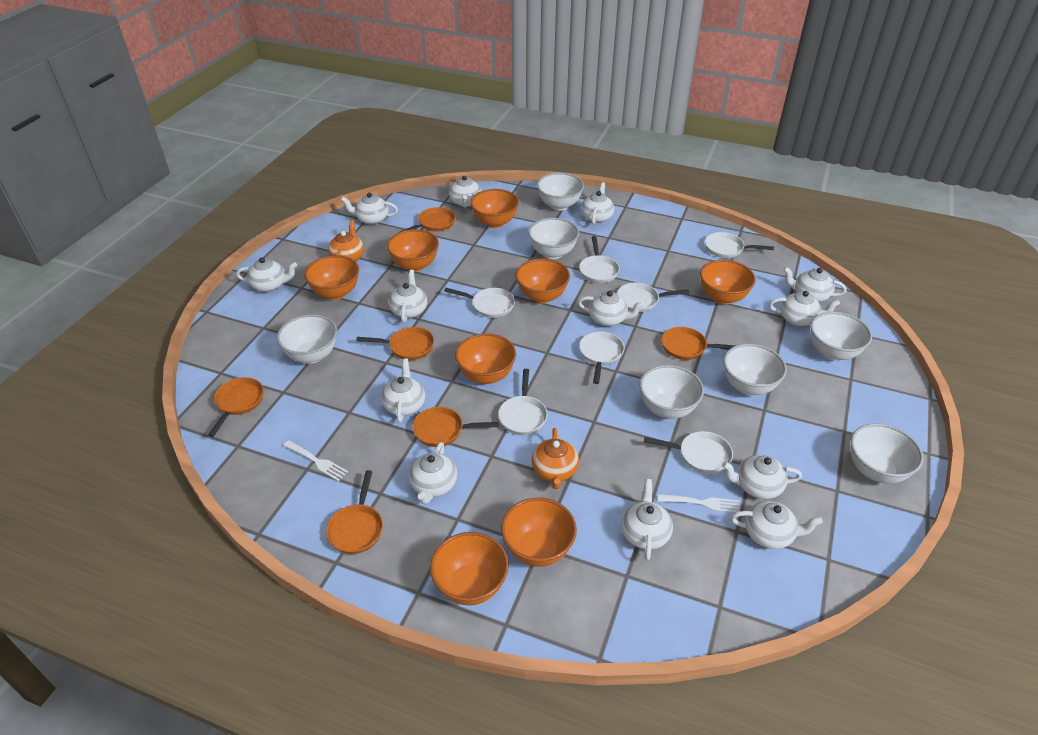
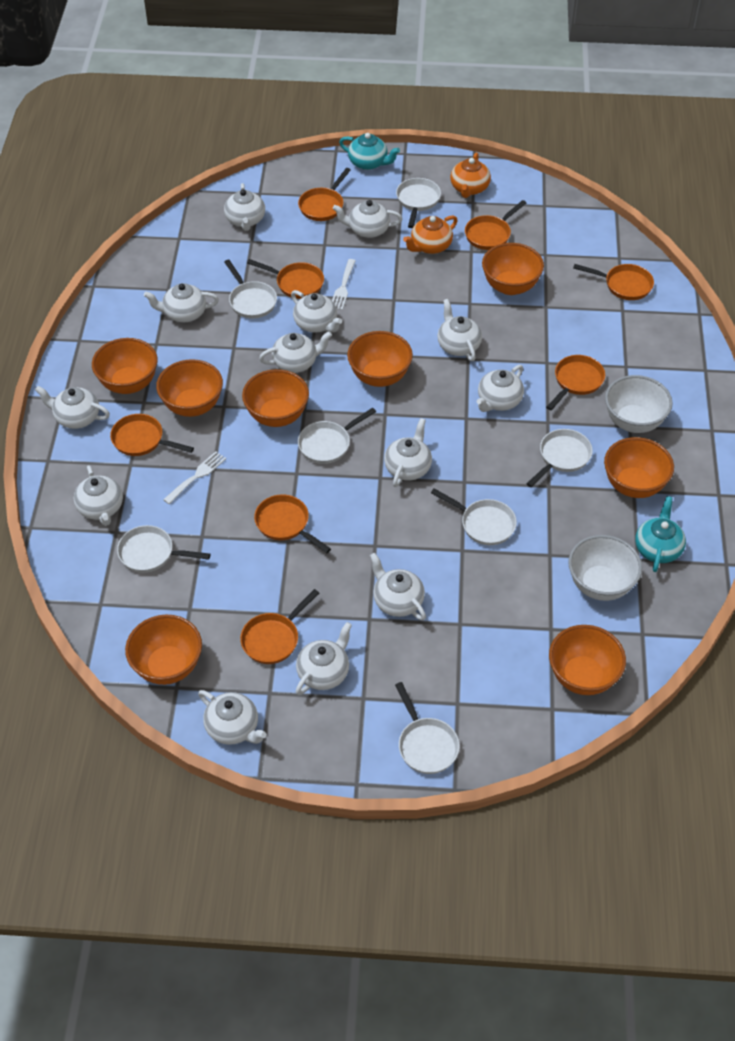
orange pan: 6 -> 8
turquoise teapot: 0 -> 2
white bowl: 7 -> 2

